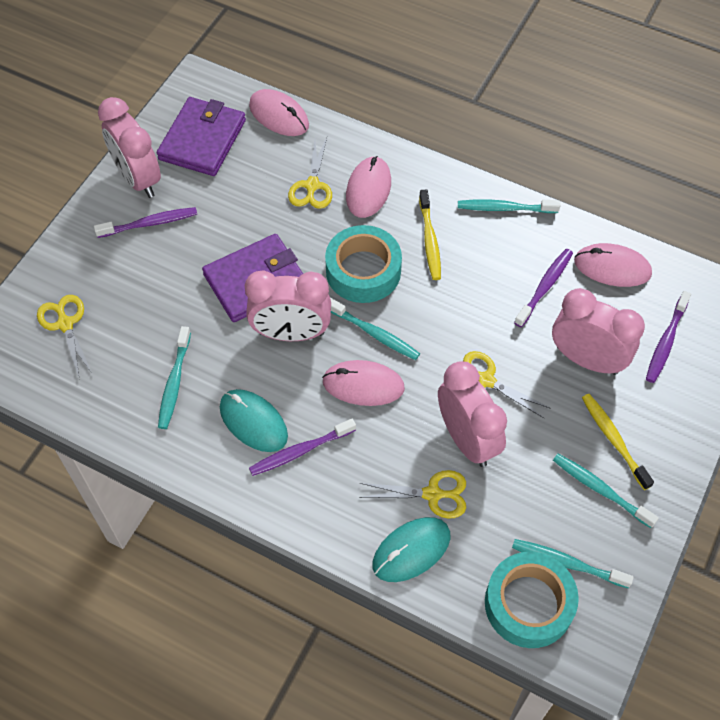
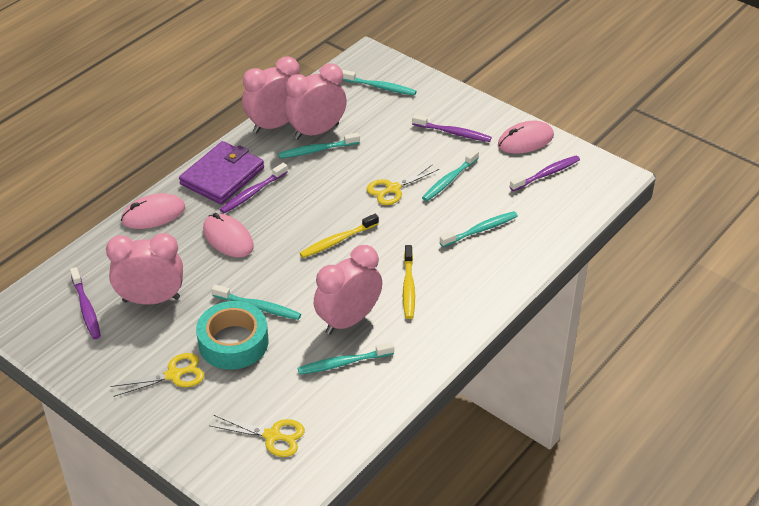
pink mouse: 4 -> 3
purple wallet: 2 -> 1
turquoise mouse: 2 -> 0
turquoise tape: 2 -> 1
turquoise toothbrush: 5 -> 6
yellow scissors: 4 -> 3

